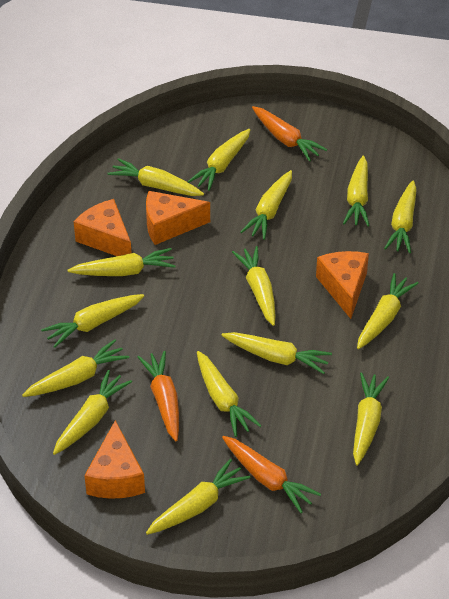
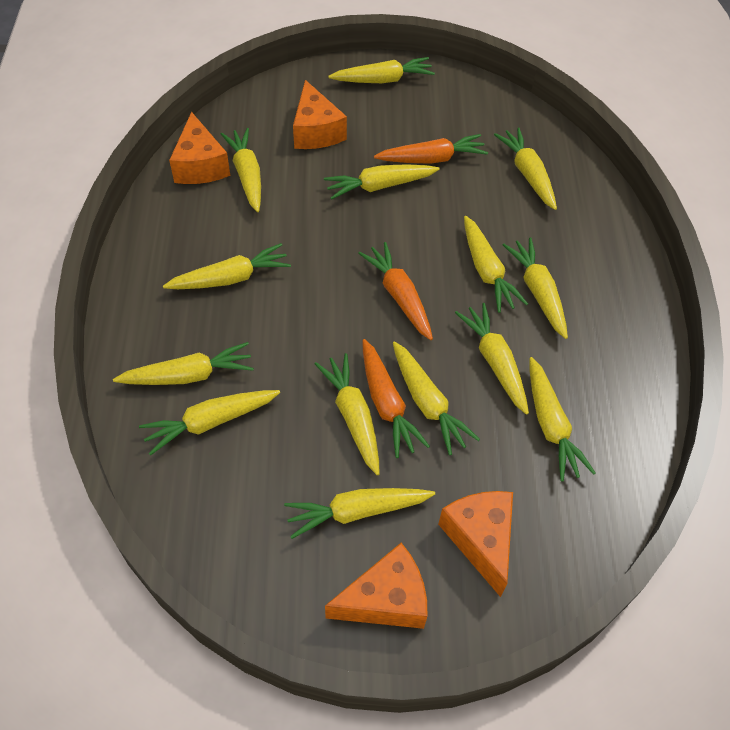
yellow carrot: 15 -> 14

